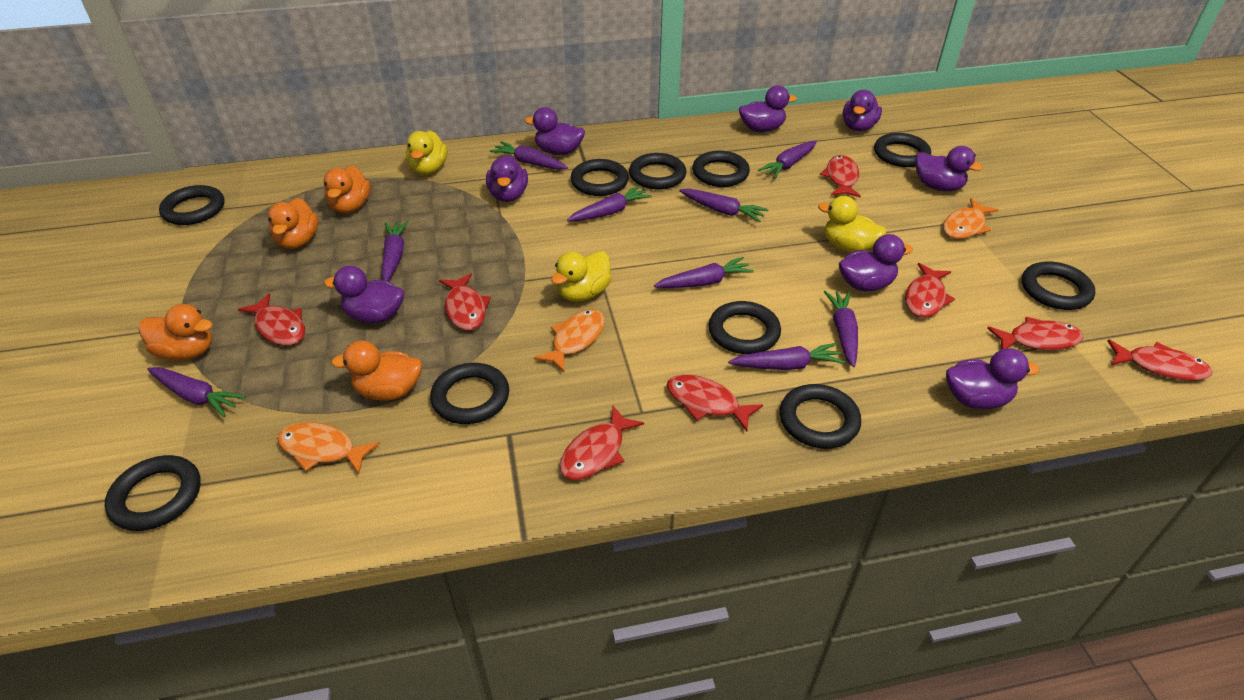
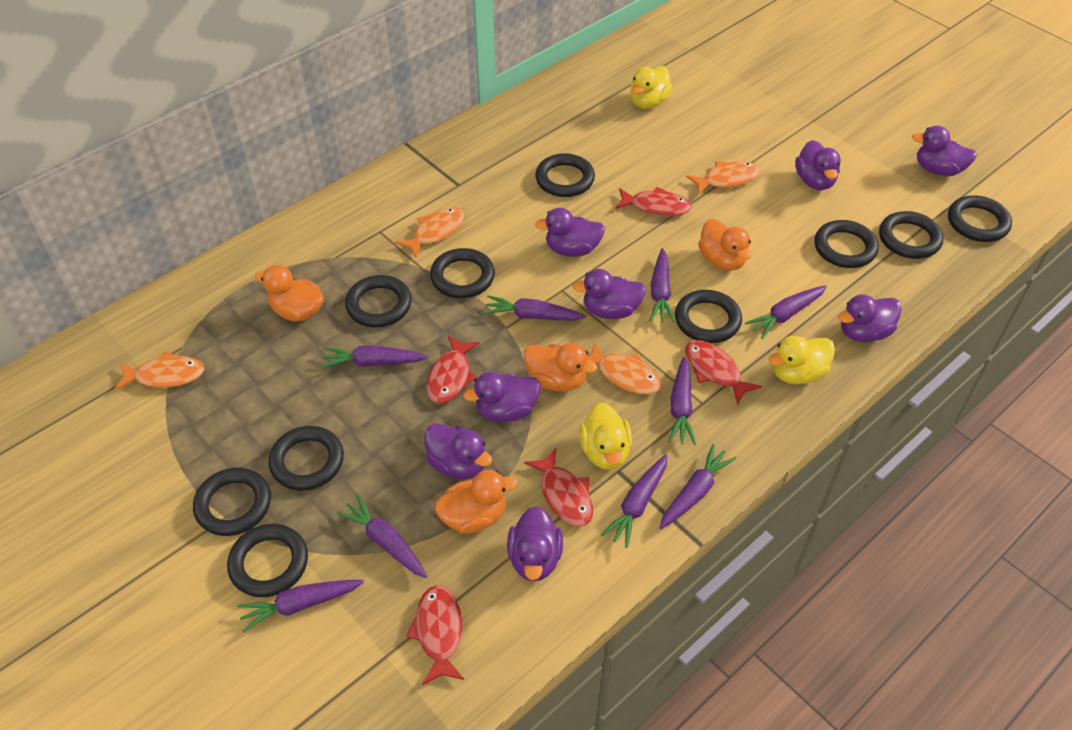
orange fish: 3 -> 4
red fish: 8 -> 5

